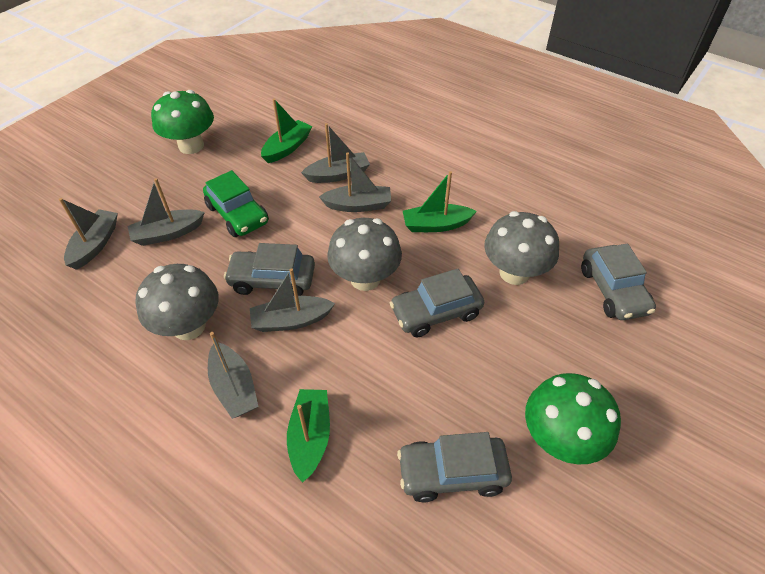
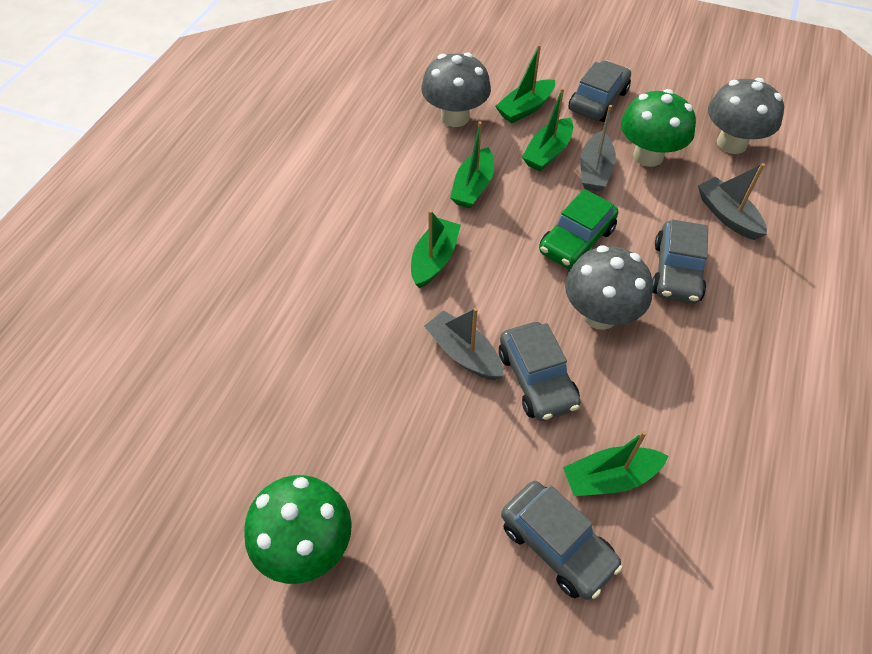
green boat: 3 -> 5
grey boat: 6 -> 3

